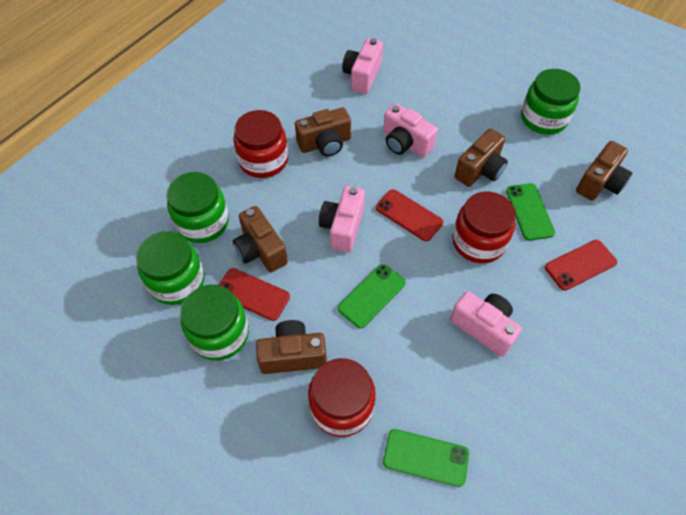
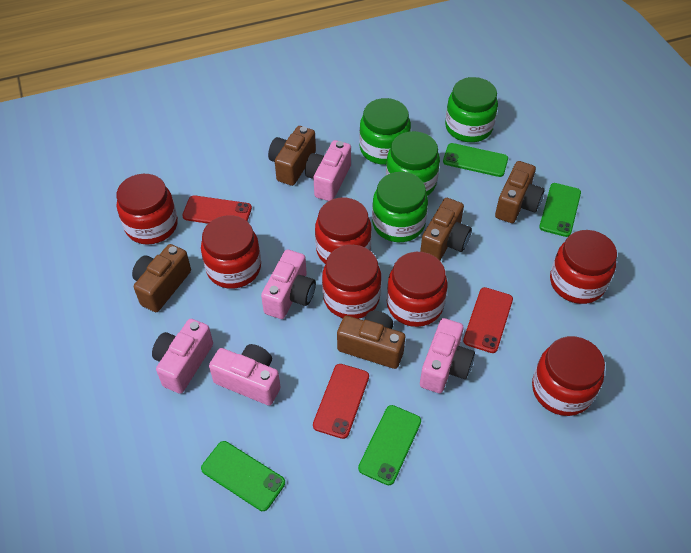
green phone: 3 -> 4
pink camera: 4 -> 5
red jar: 3 -> 7

